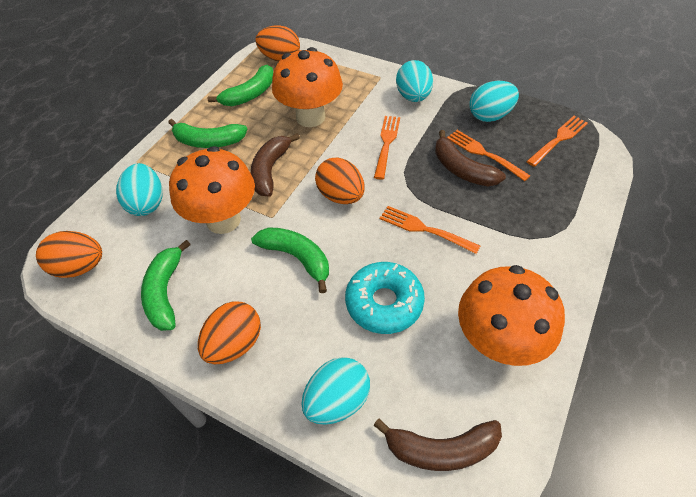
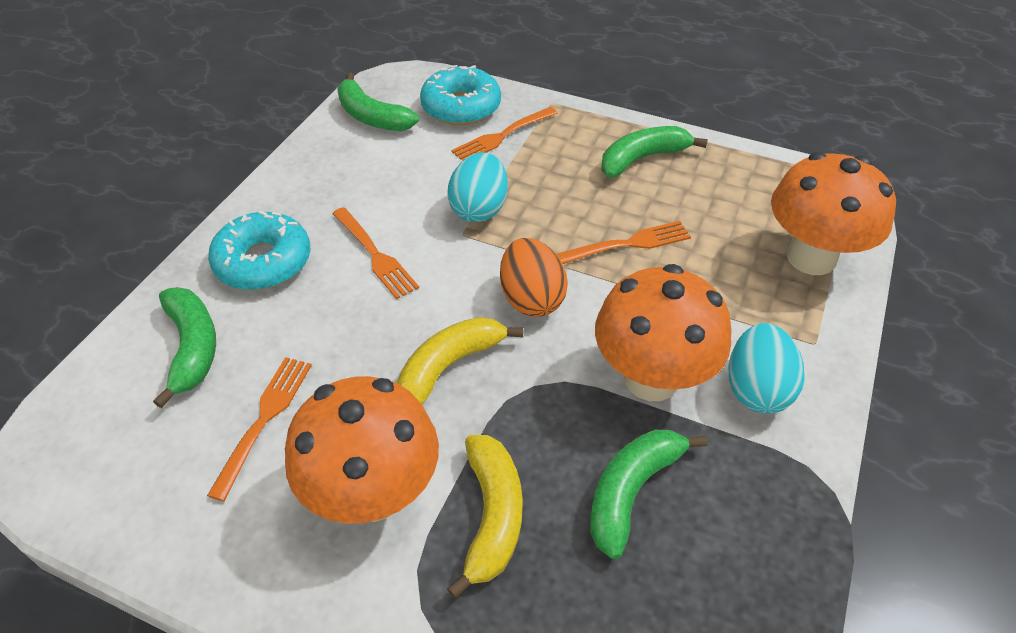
brown banana: 3 -> 0
orange egg: 4 -> 1
turquoise donut: 1 -> 2
turquoise egg: 4 -> 2
yellow banana: 0 -> 2

